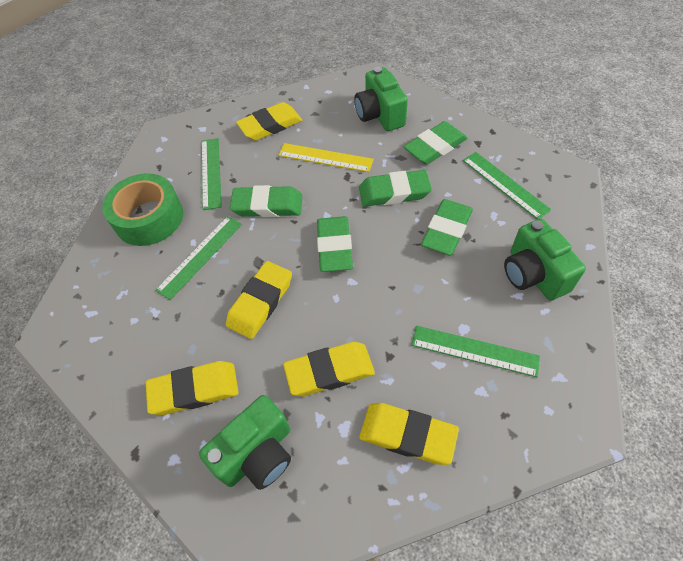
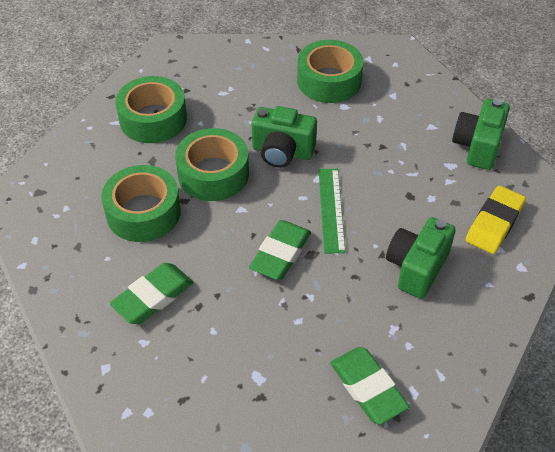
green eraser: 5 -> 3
green ruler: 4 -> 1
green tape: 1 -> 4
yellow eraser: 5 -> 1
yellow ruler: 1 -> 0

